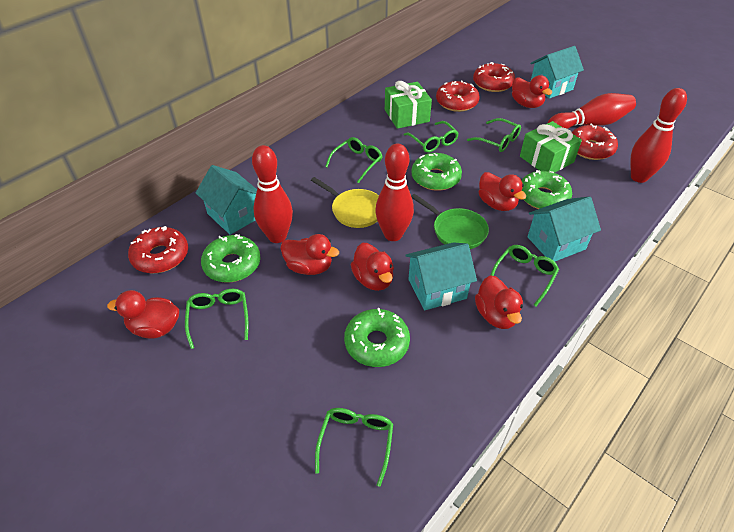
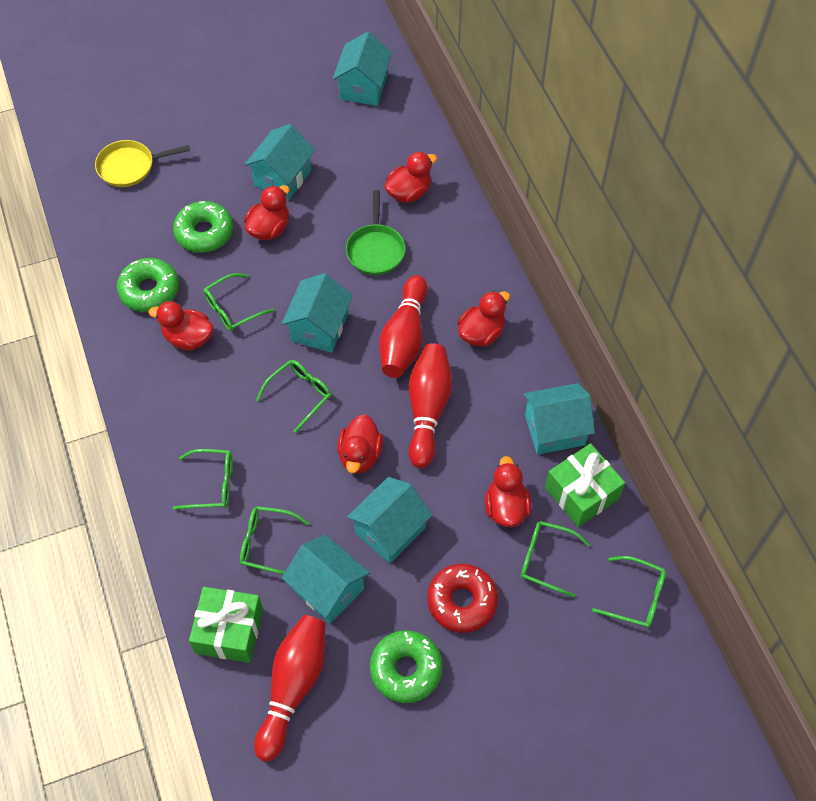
green donut: 4 -> 3
red bowling pin: 4 -> 3
red donut: 4 -> 1
turquoise house: 4 -> 6

